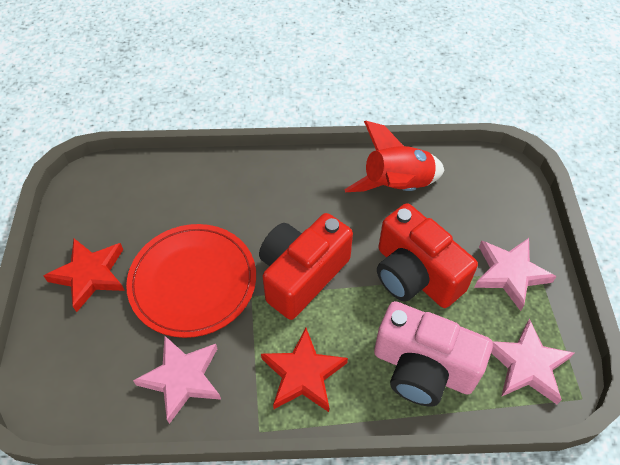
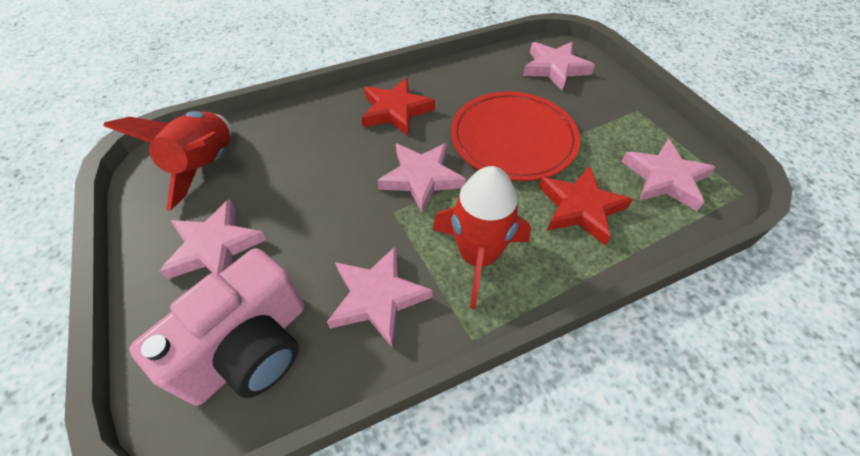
pink star: 3 -> 5
red camera: 2 -> 0
red rocket: 1 -> 2

